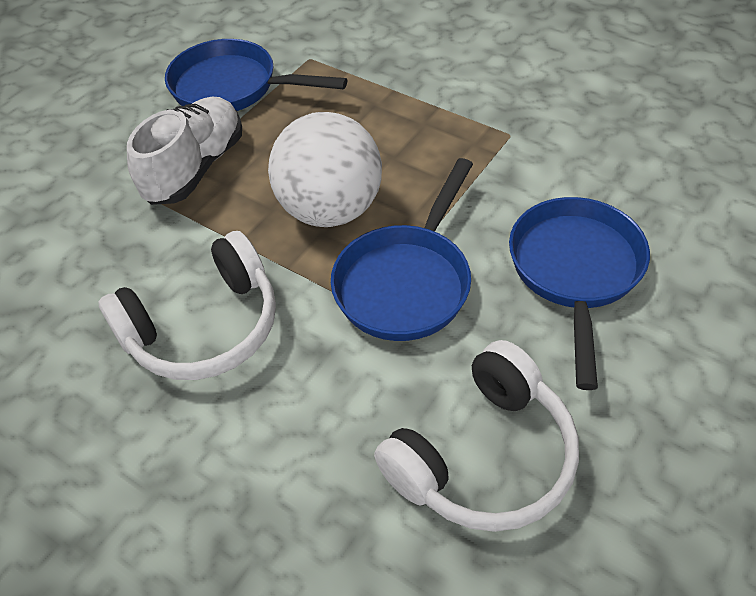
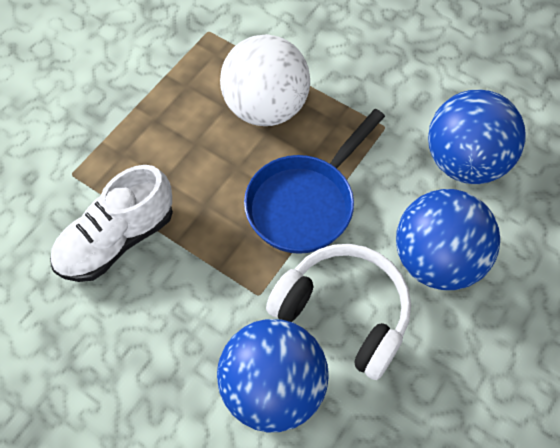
blue ball: 0 -> 3
blue pan: 3 -> 1
white headphones: 2 -> 1

